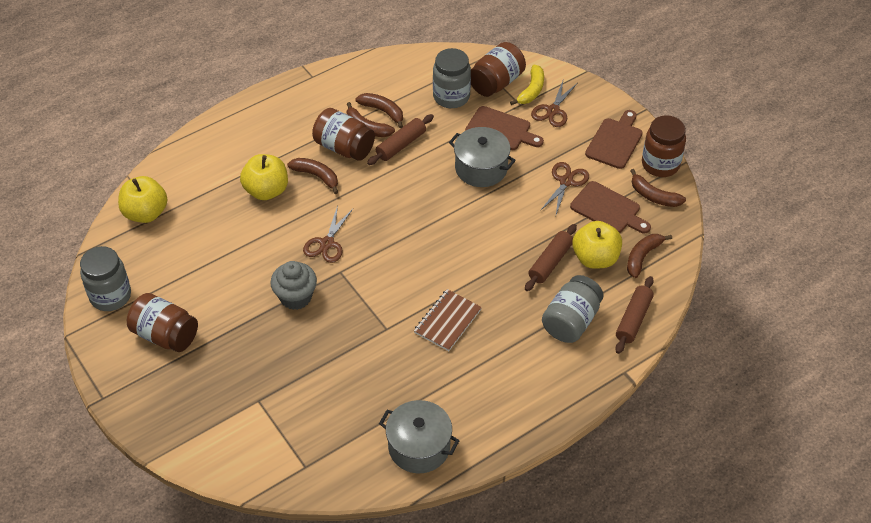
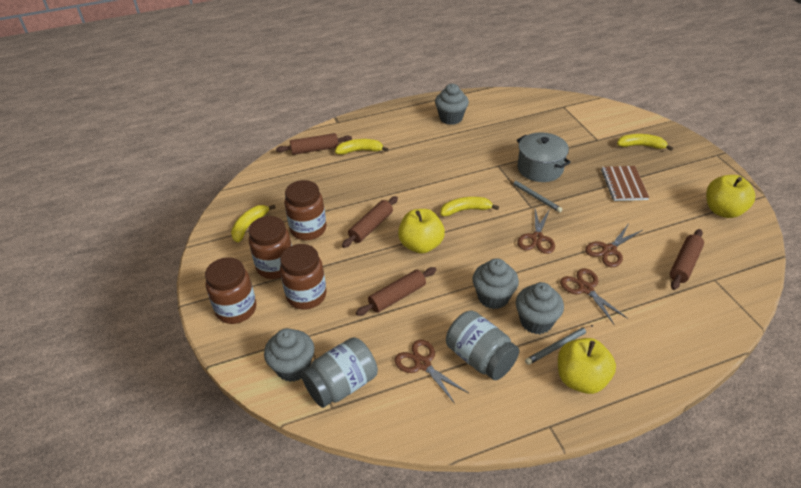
brown banana: 5 -> 0
brown cutting board: 3 -> 0
brown rolling pin: 3 -> 4
brown scissors: 3 -> 4
grey cupcake: 1 -> 4
grey jar: 3 -> 2
grey pencil: 0 -> 2
grey pot: 2 -> 1
yellow banana: 1 -> 4

